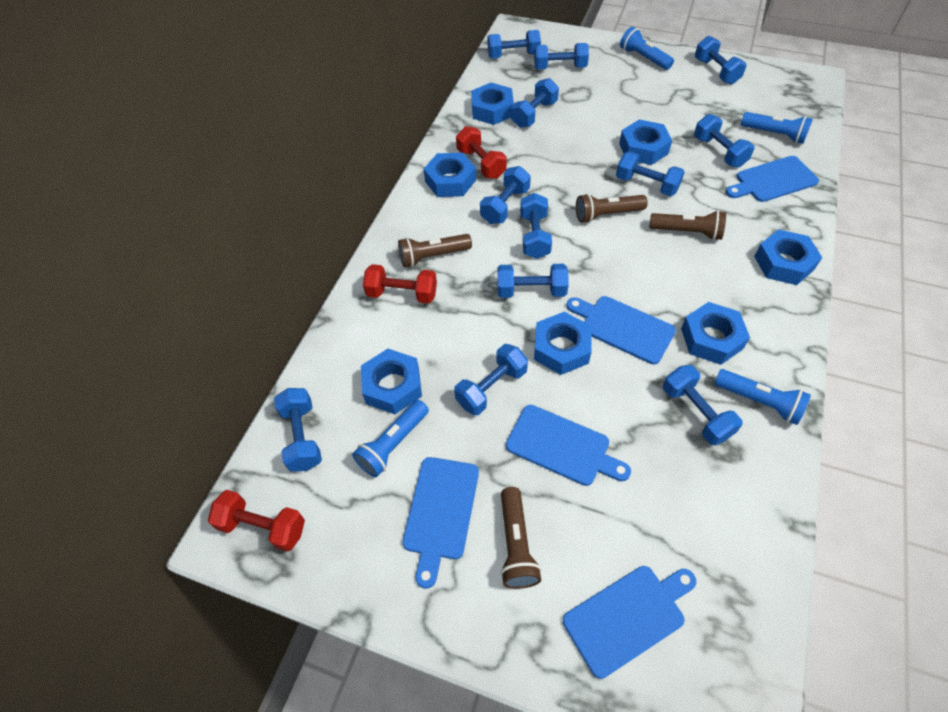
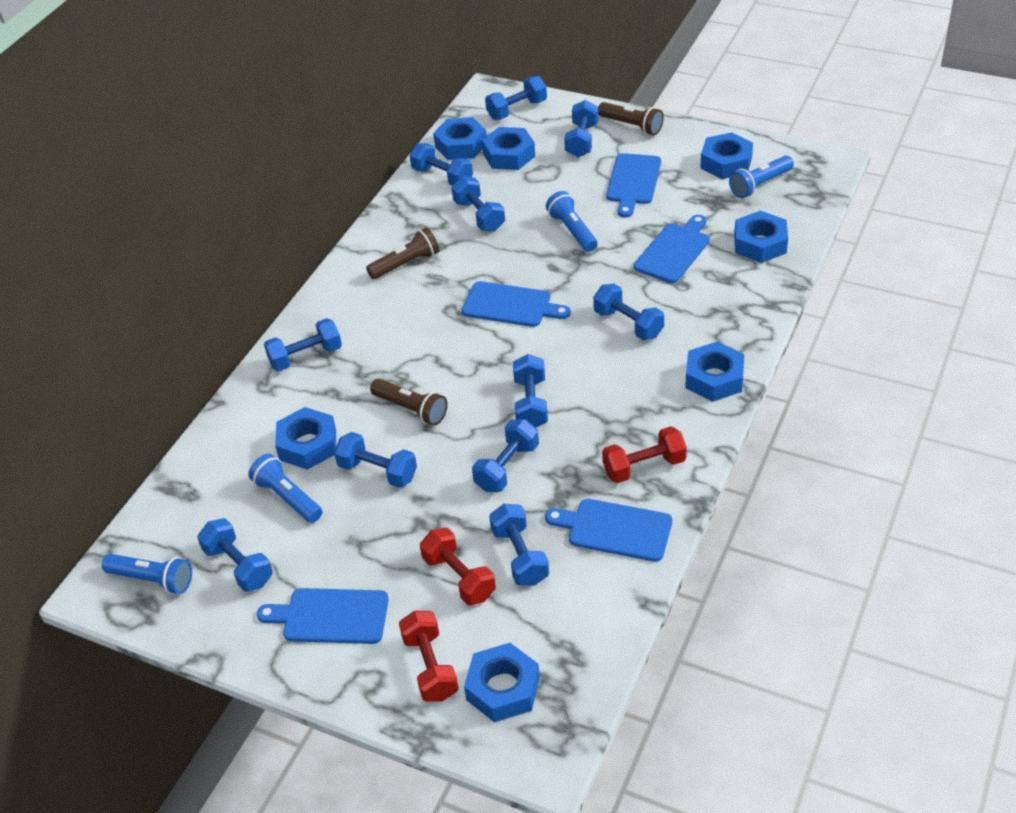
blue dumbbell: 12 -> 11
brown flashlight: 4 -> 3

